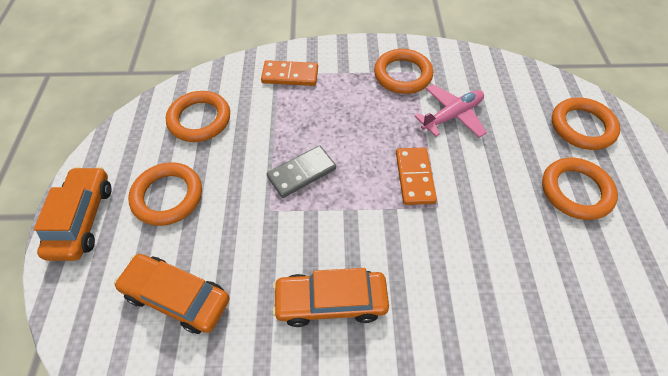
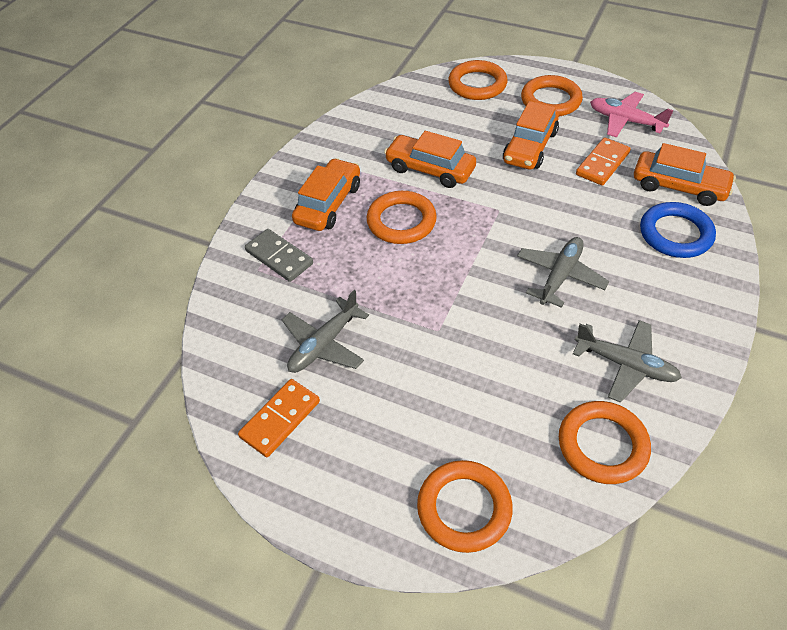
blue ring: 0 -> 1
grey plane: 0 -> 3
orange car: 3 -> 4

